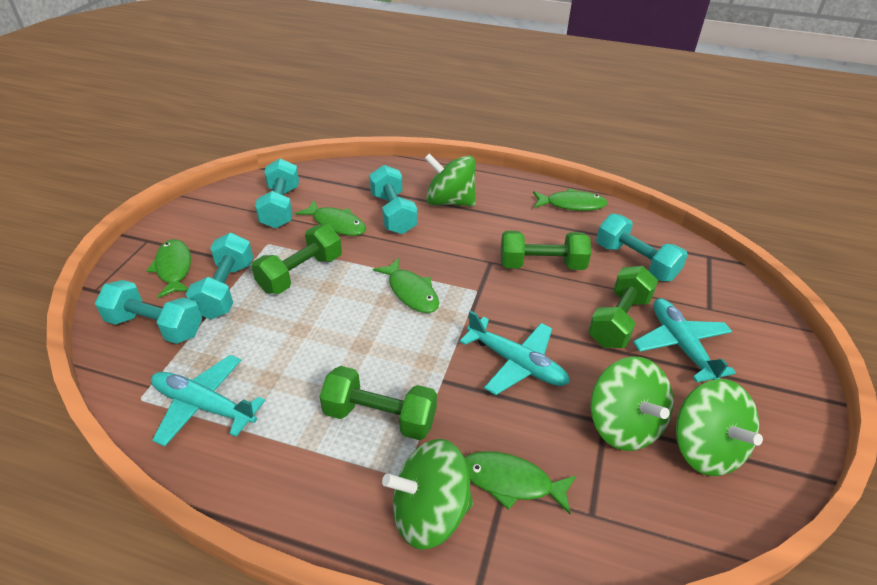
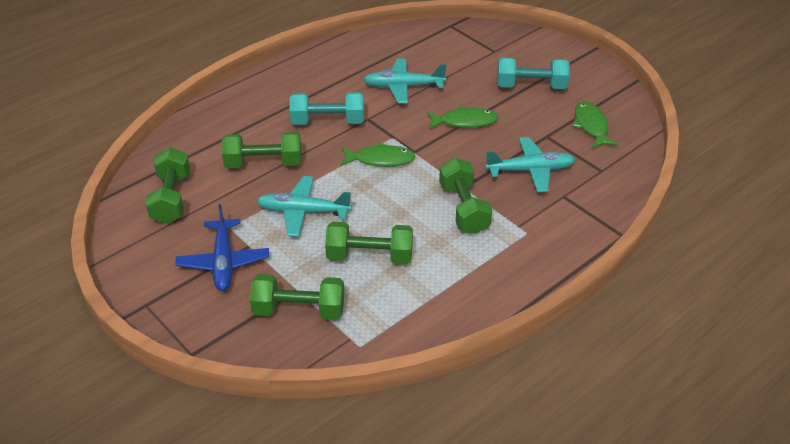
blue plane: 0 -> 1
green dumbbell: 4 -> 5
green fish: 5 -> 3
green spinning top: 4 -> 0
turquoise dumbbell: 5 -> 2

